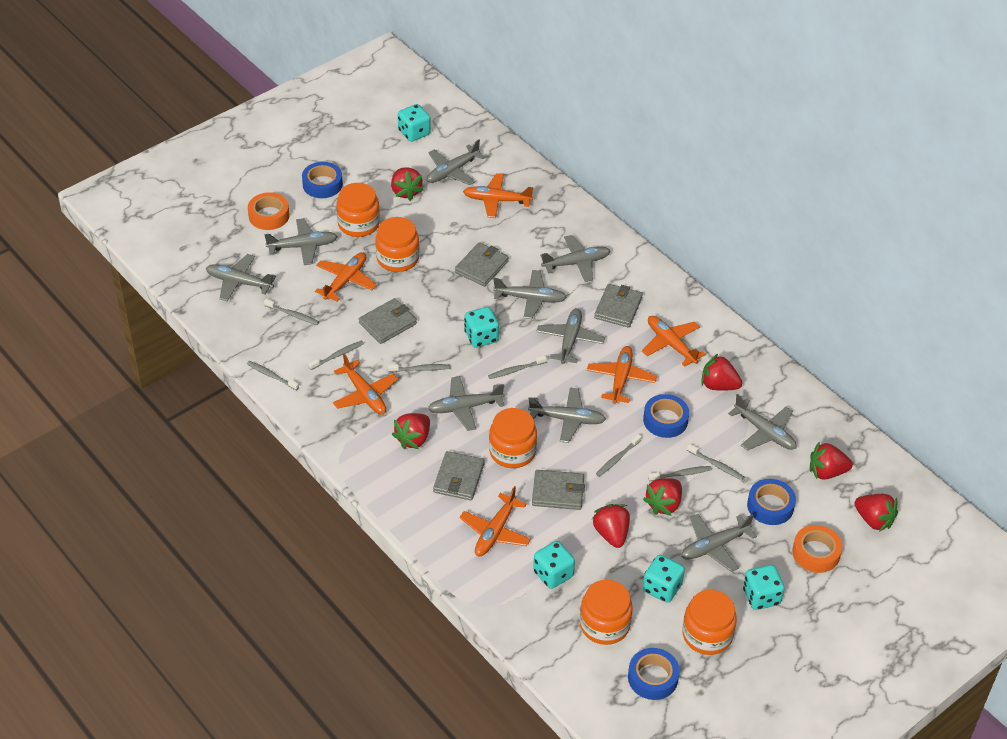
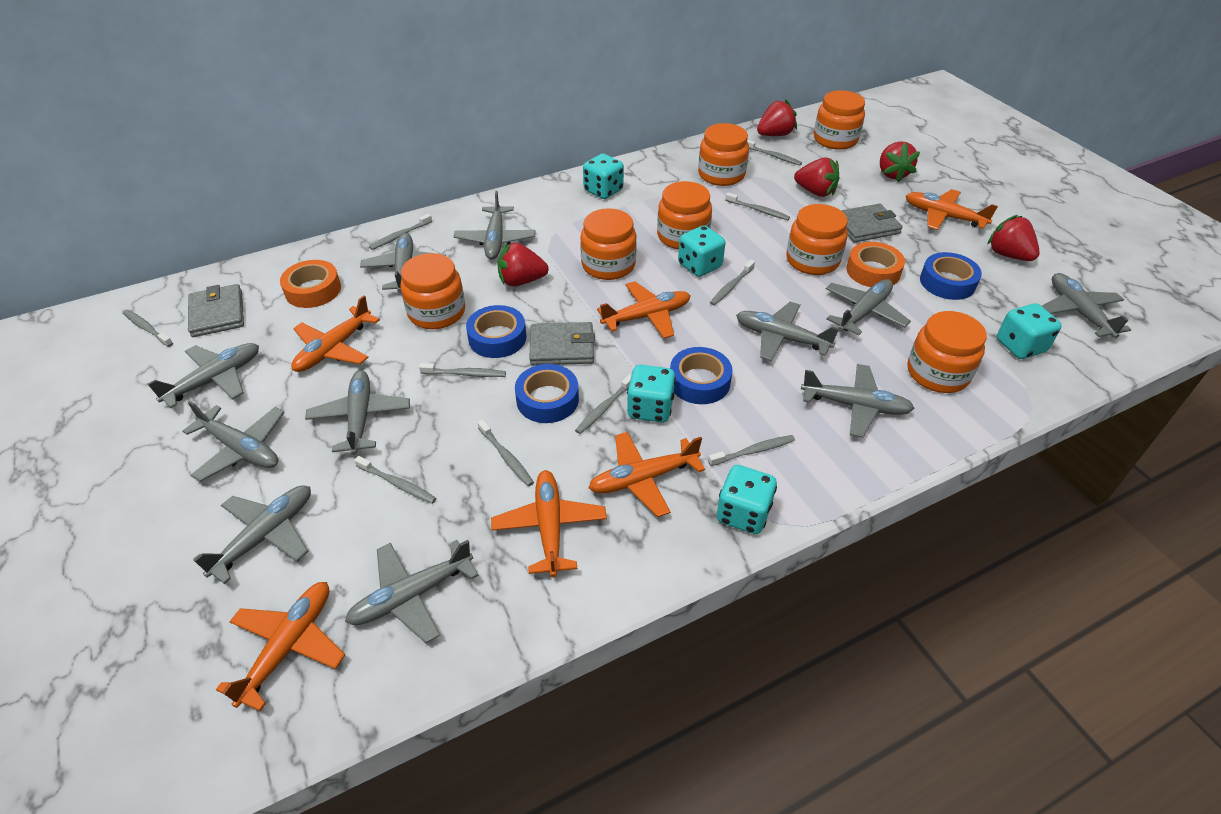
grey plane: 10 -> 11
grey toothbrush: 8 -> 10
grey wallet: 5 -> 3
orange jar: 5 -> 7
red strawberry: 7 -> 5

